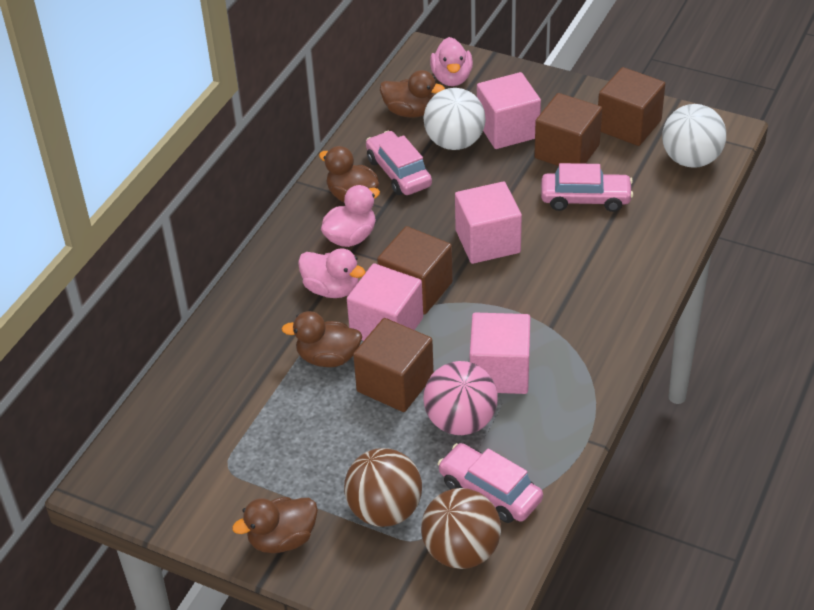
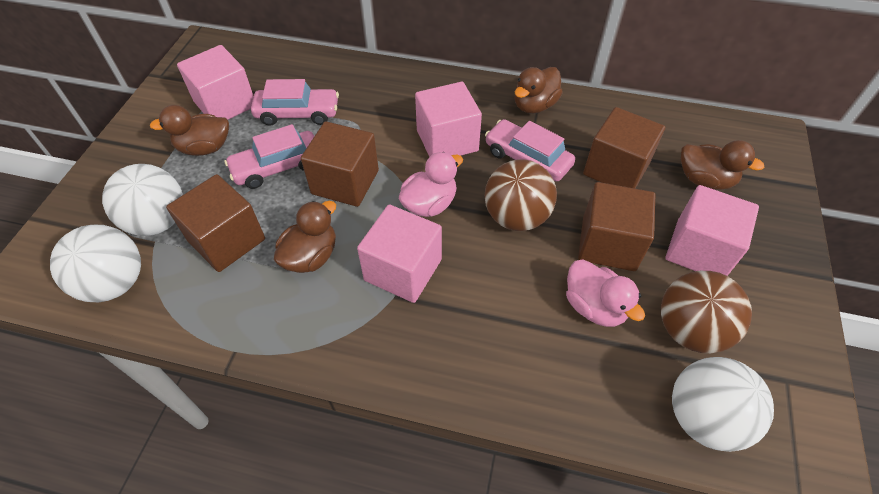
pink ball: 1 -> 0
pink duck: 3 -> 2
white ball: 2 -> 3

